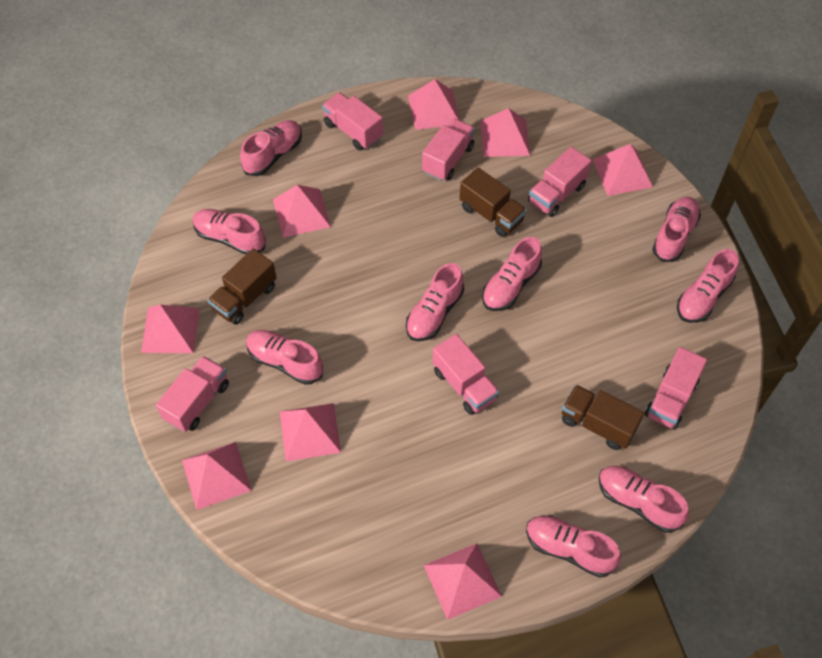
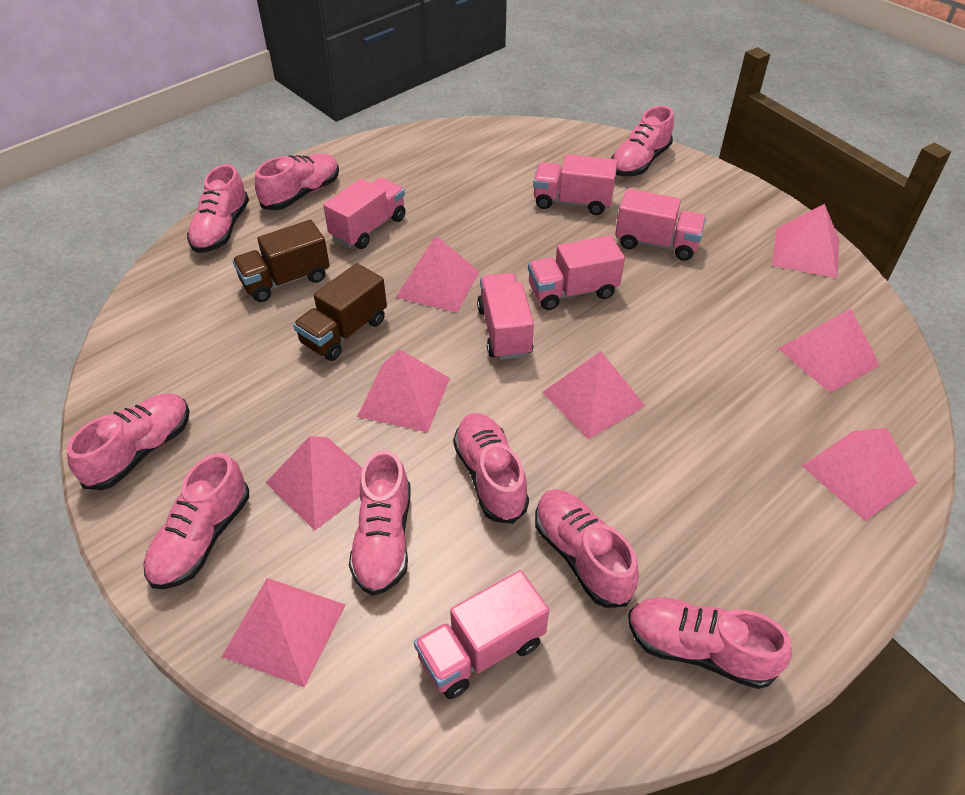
brown truck: 3 -> 2

